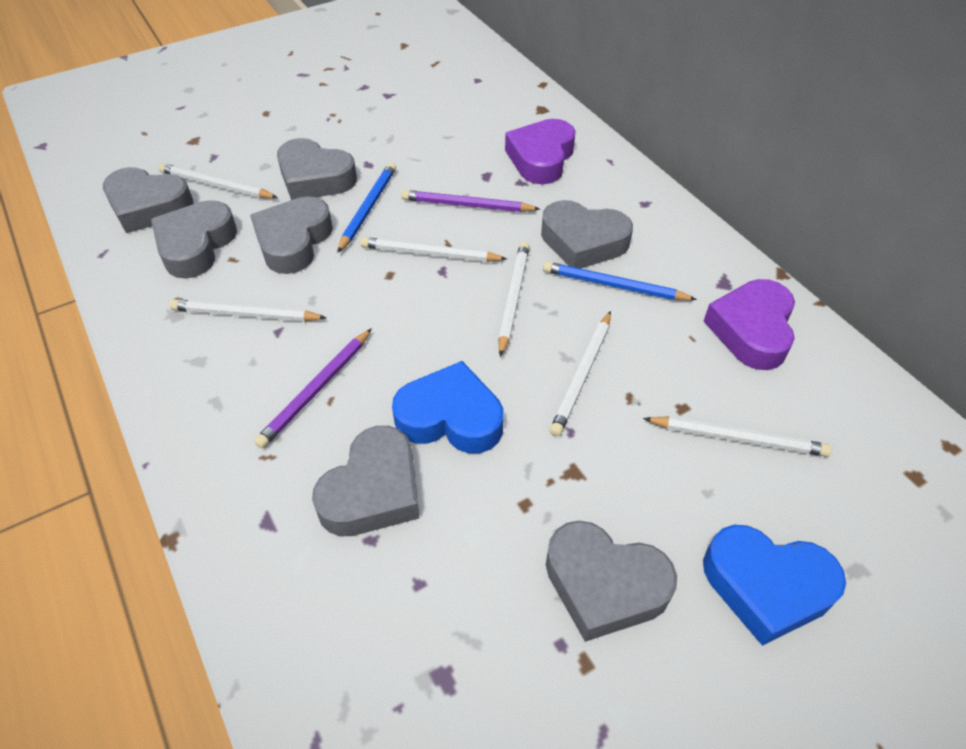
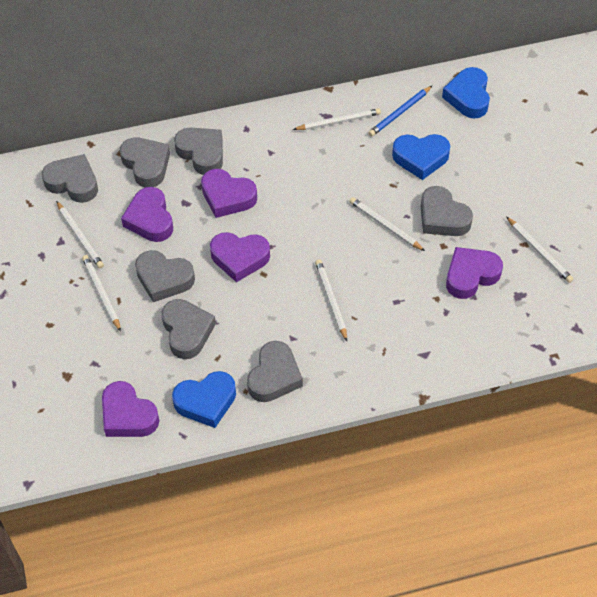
blue heart: 2 -> 3
blue pencil: 2 -> 1
purple heart: 2 -> 5
purple pencil: 2 -> 0

